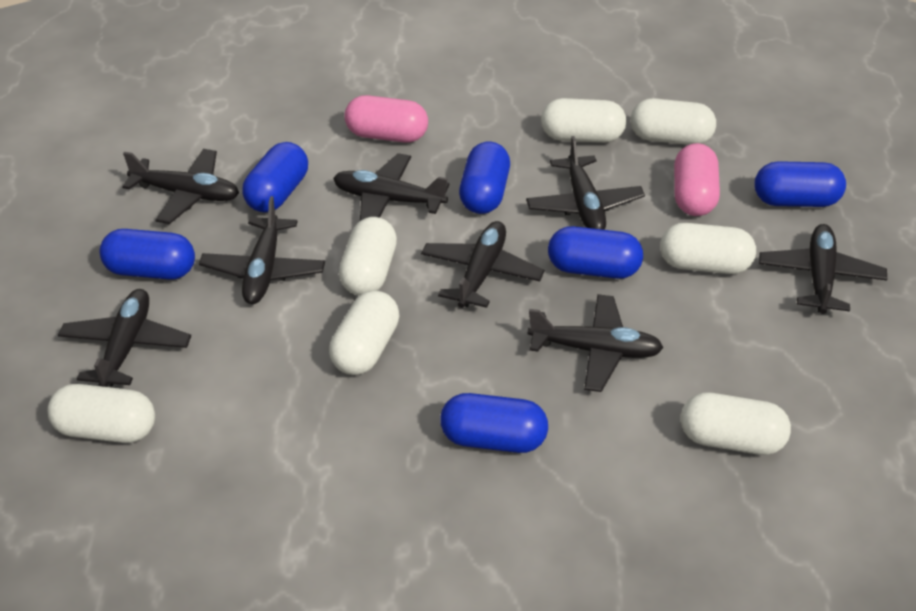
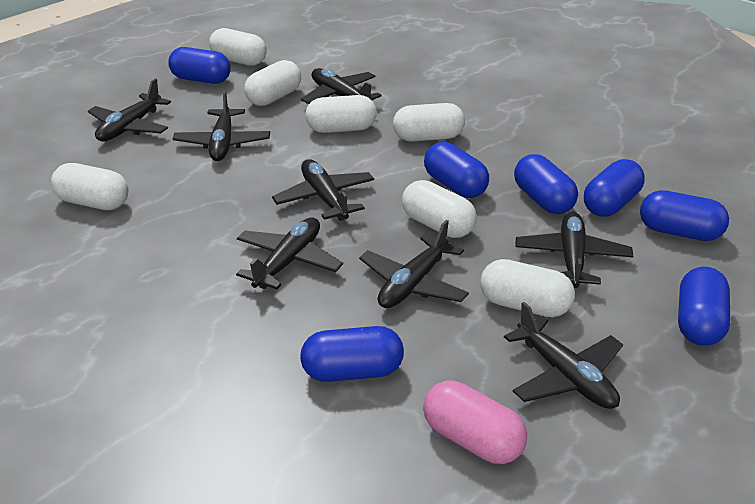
blue capsule: 6 -> 7
pink capsule: 2 -> 1

